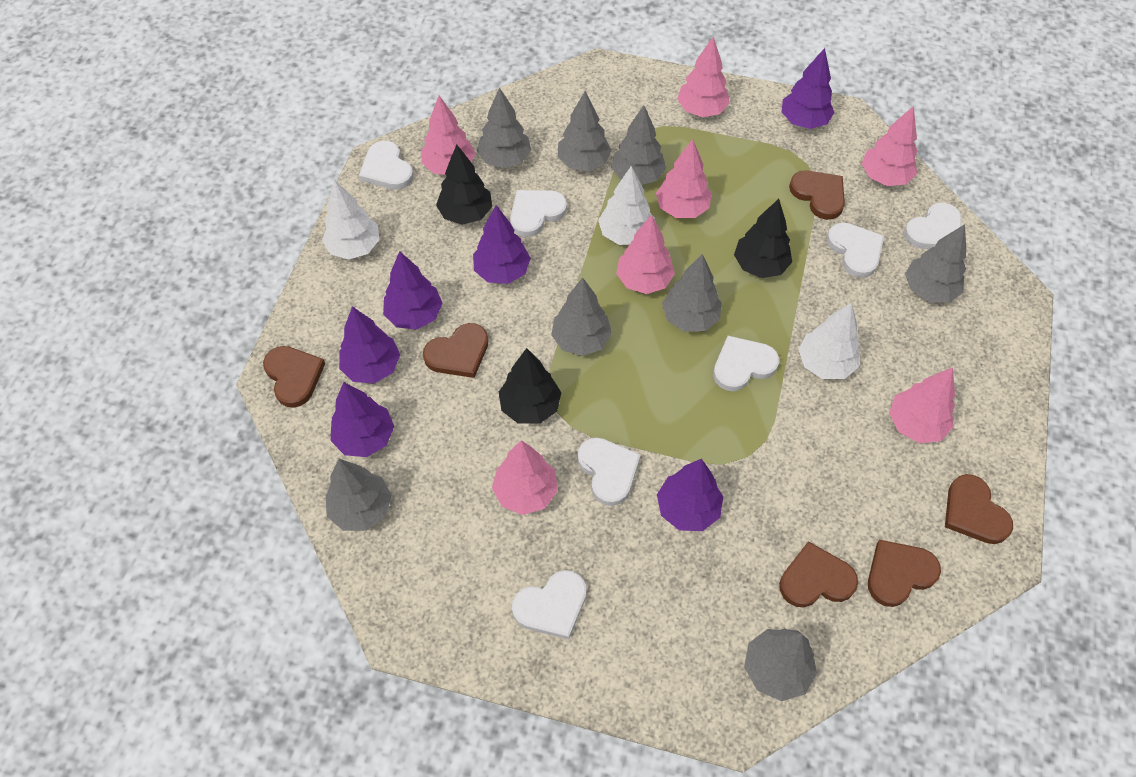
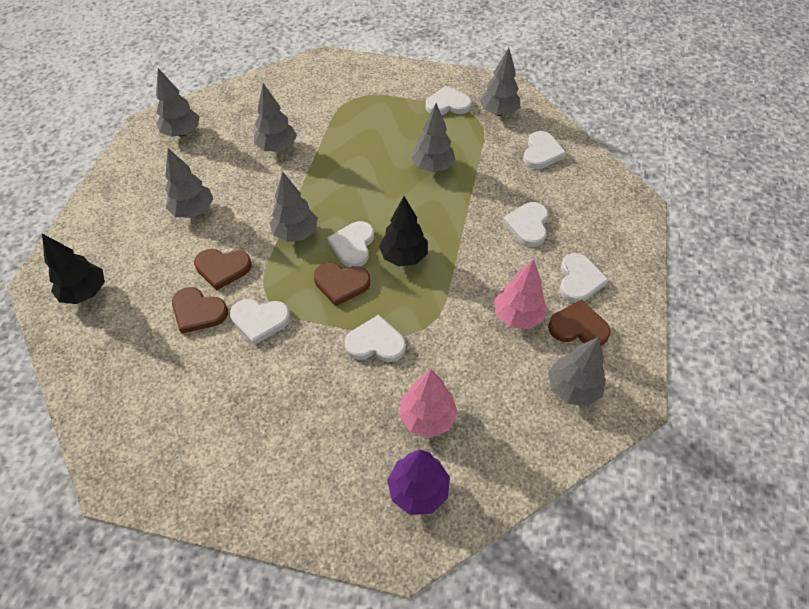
black tree: 3 -> 2
brown heart: 6 -> 4
grey tree: 8 -> 7
pink tree: 7 -> 2
purple tree: 6 -> 1
white tree: 3 -> 0

